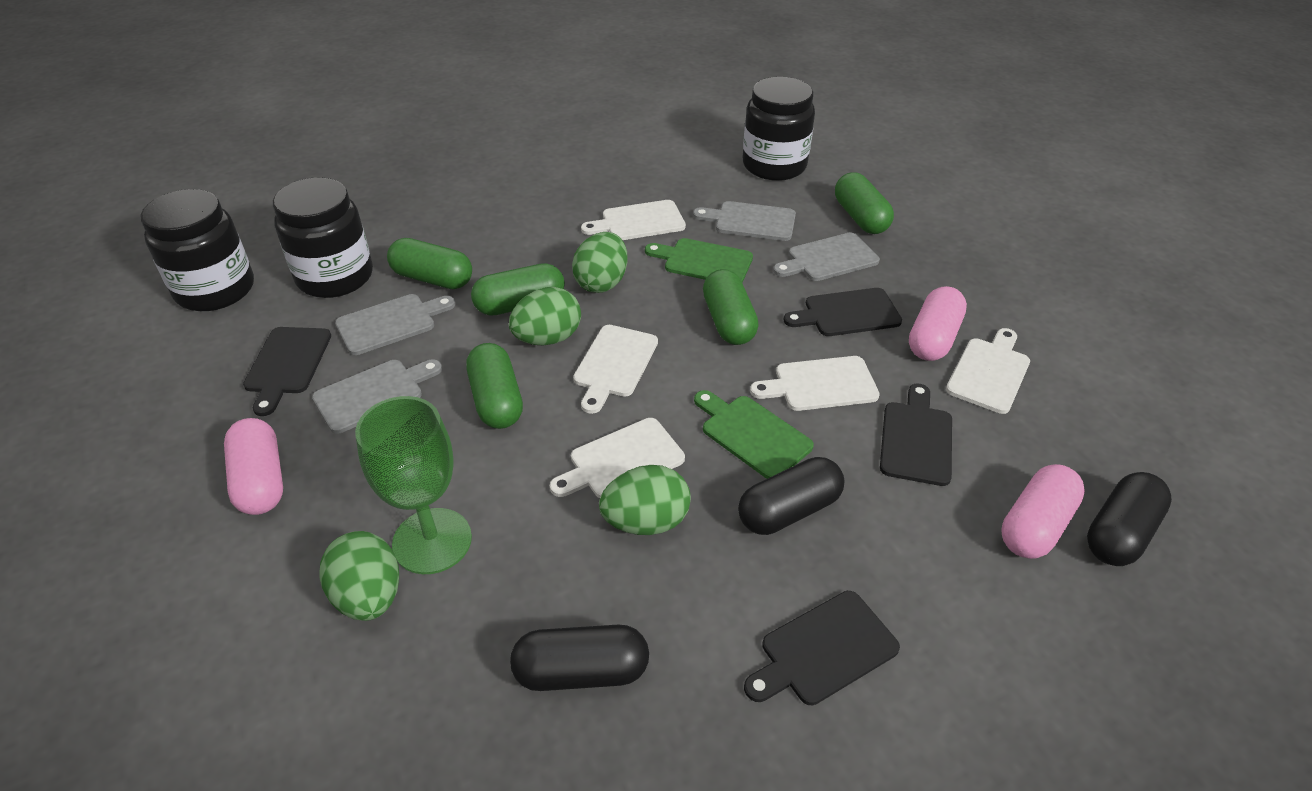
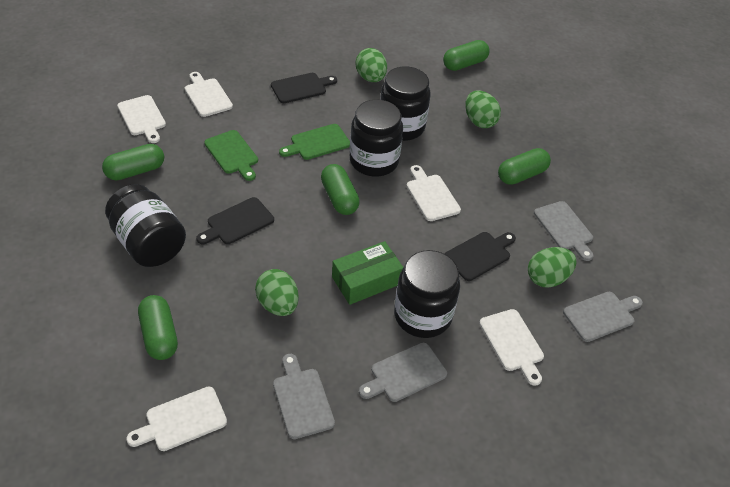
black capsule: 3 -> 0
black cutting board: 4 -> 3
black jar: 3 -> 4
green box: 0 -> 1
green goblet: 1 -> 0
pink capsule: 3 -> 0

